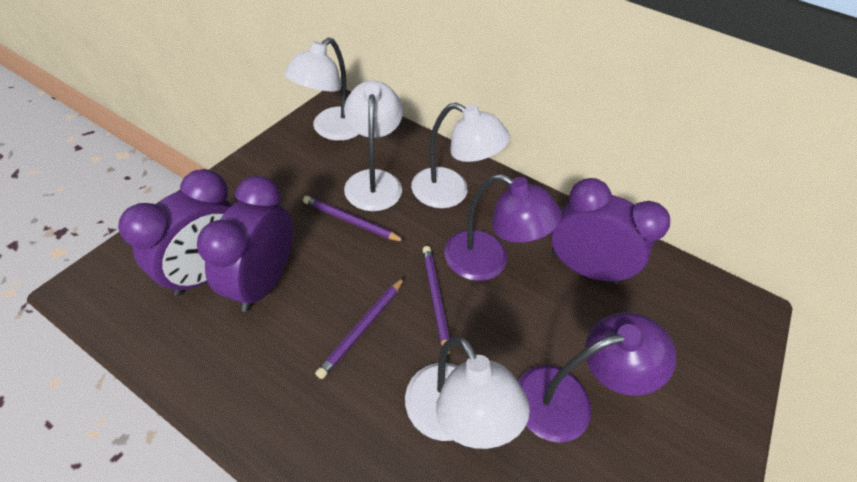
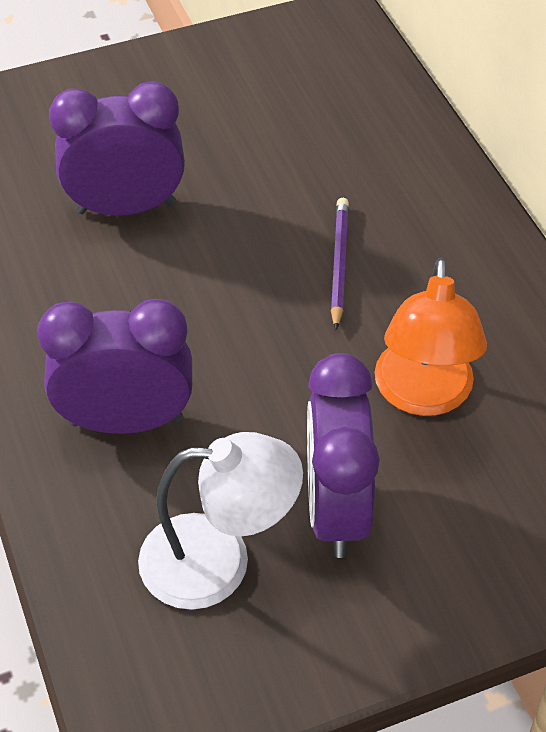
orange lamp: 0 -> 1
purple lamp: 2 -> 0
purple pencil: 3 -> 1
white lamp: 4 -> 1

